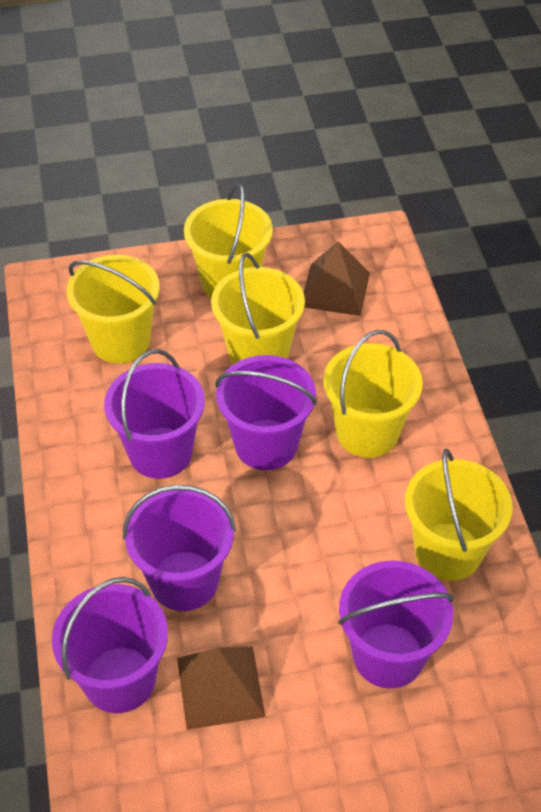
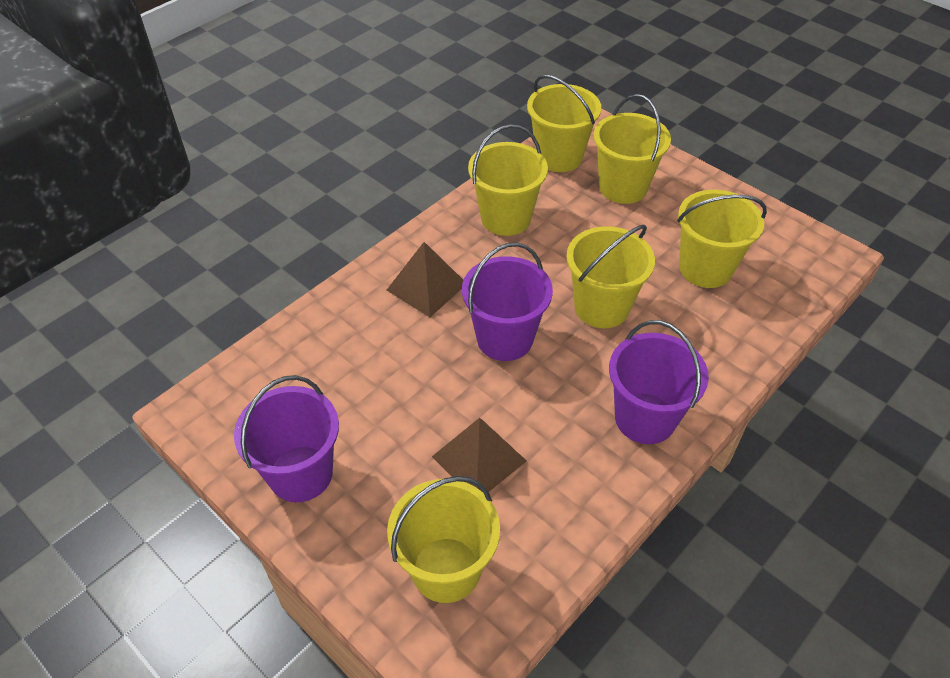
purple bucket: 5 -> 3
yellow bucket: 5 -> 6

